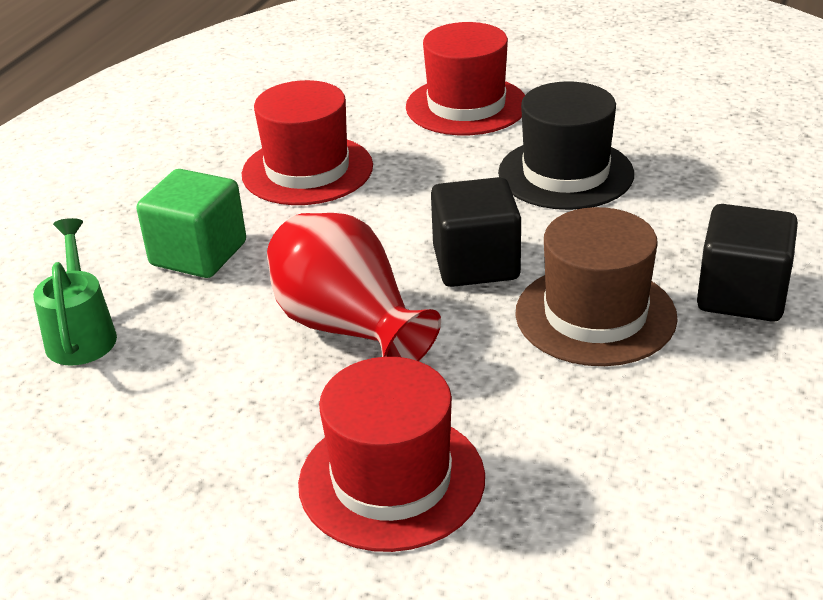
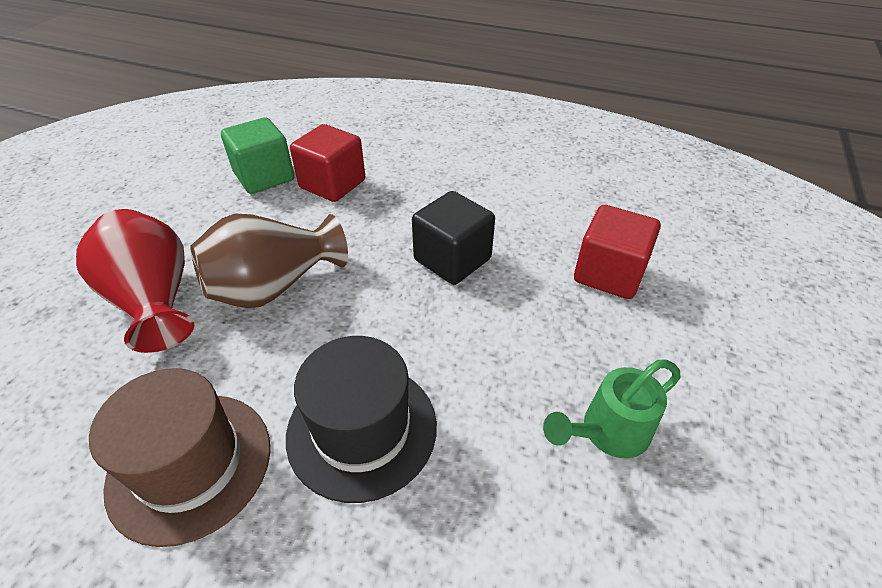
black cube: 2 -> 1
brown vase: 0 -> 1
red cube: 0 -> 2
red hat: 3 -> 0

